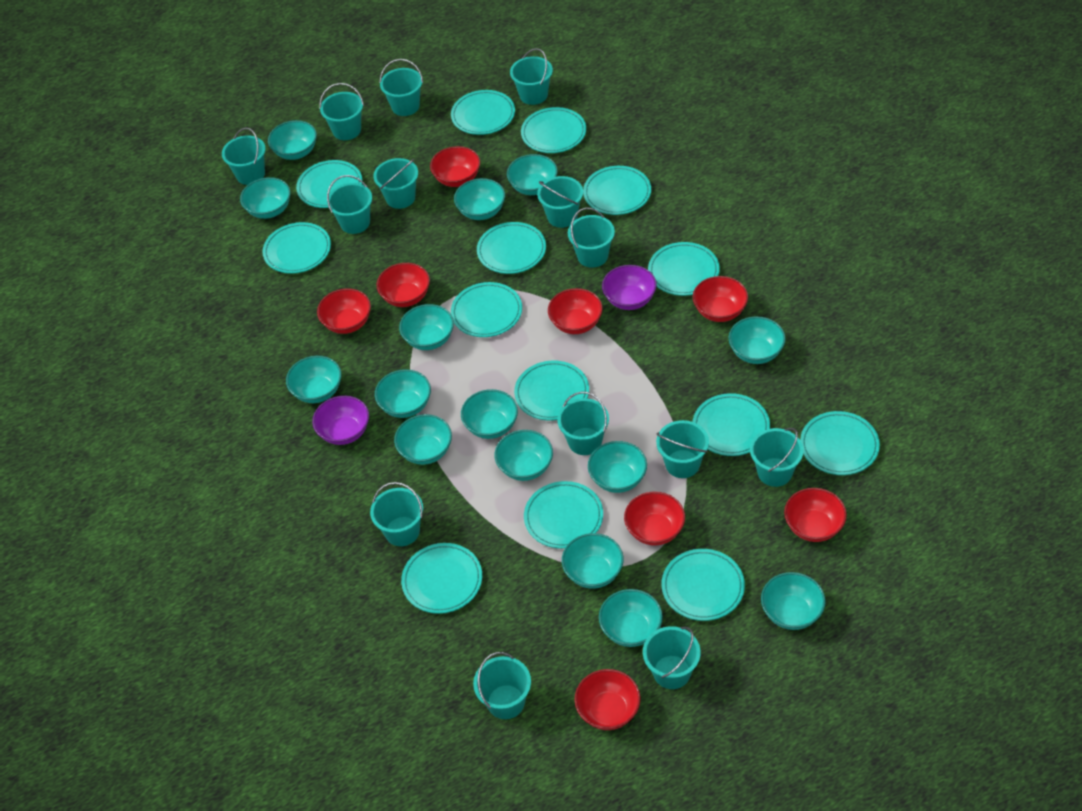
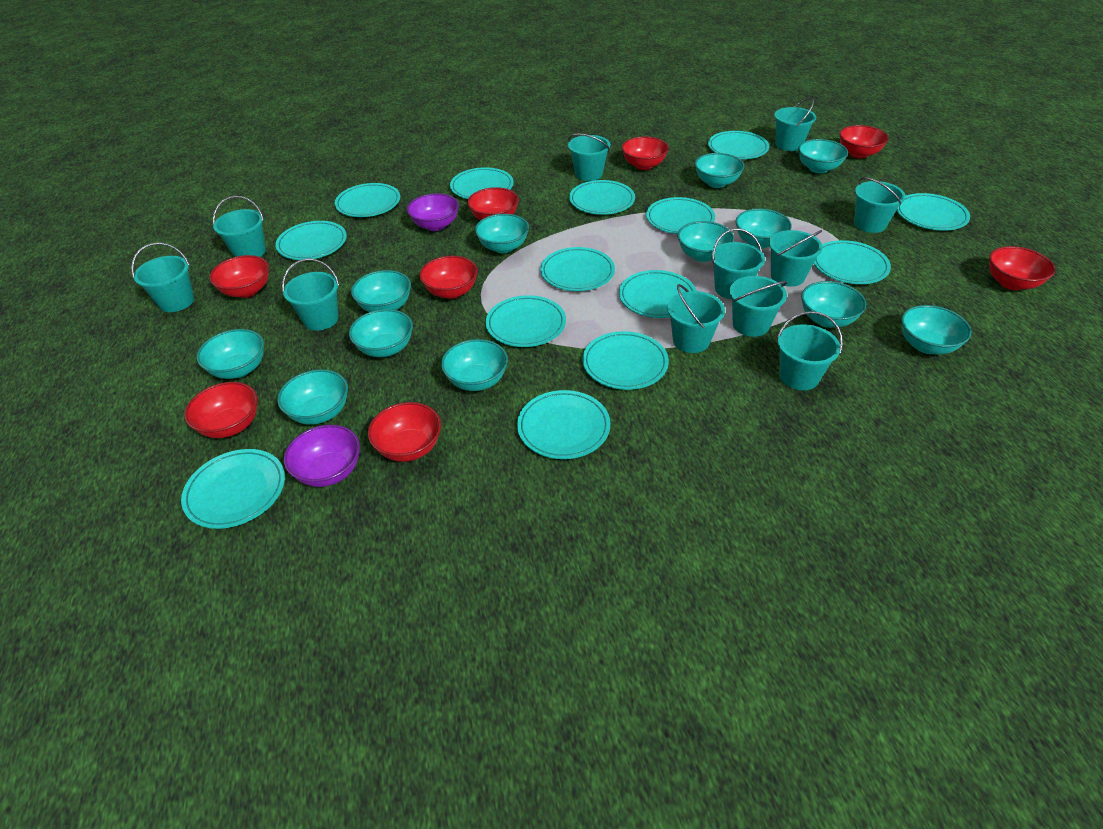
turquoise bowl: 15 -> 12
turquoise bucket: 14 -> 11

